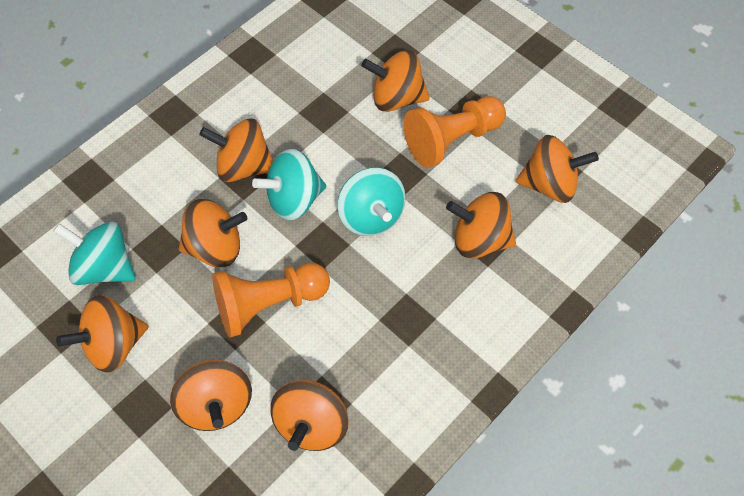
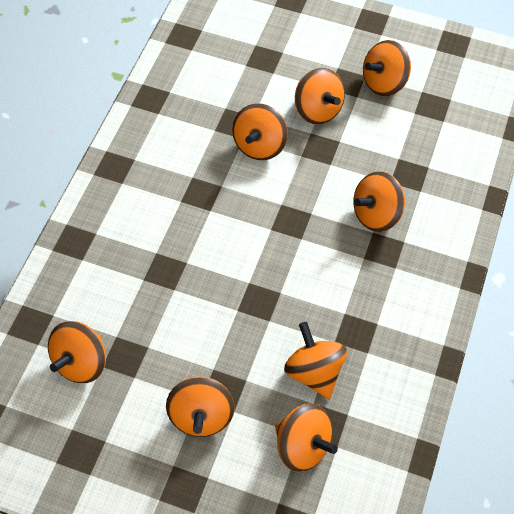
orange pawn: 2 -> 0
turquoise spinning top: 3 -> 0

